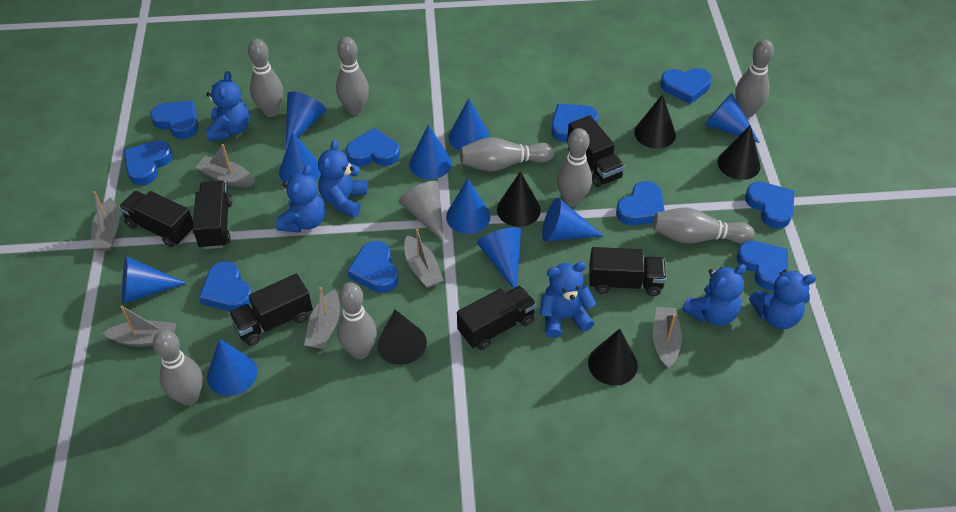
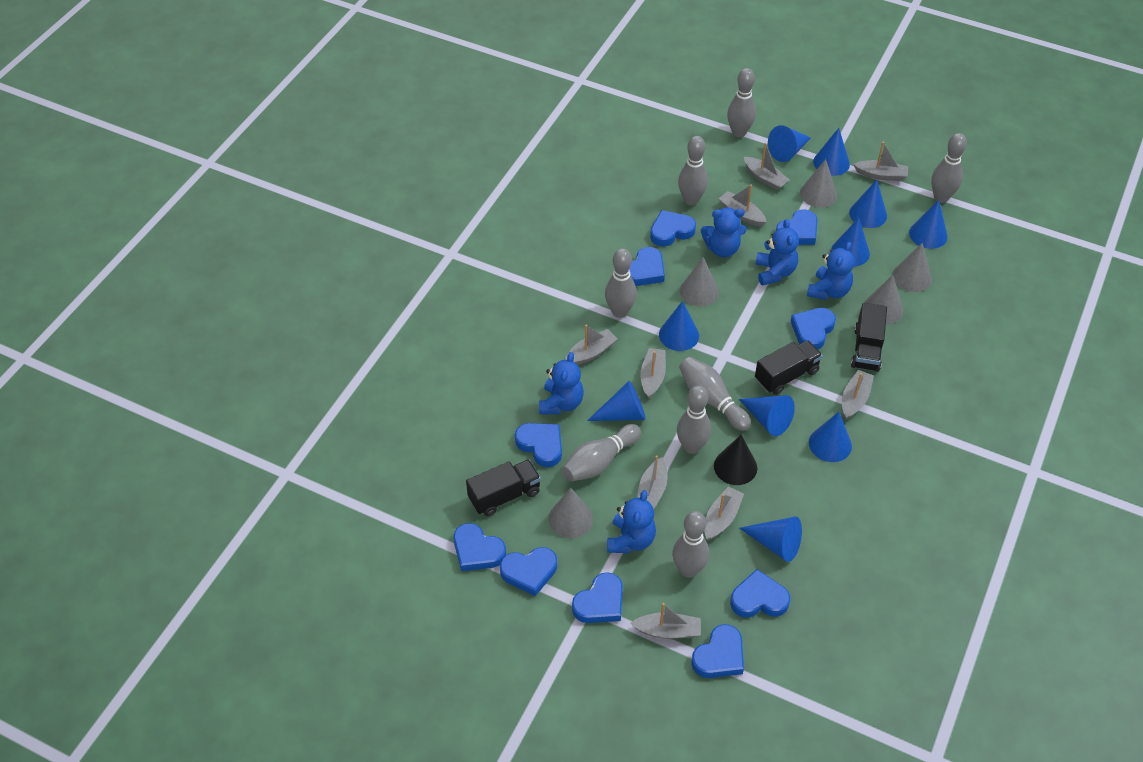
black cone: 5 -> 1
black truck: 6 -> 3
blue teddy bear: 6 -> 5
grey boat: 6 -> 9
grey cone: 1 -> 5

